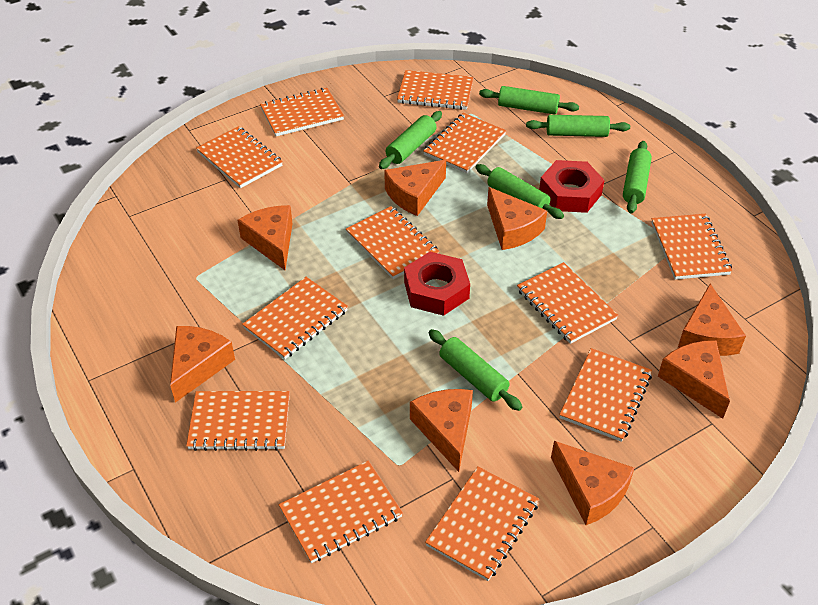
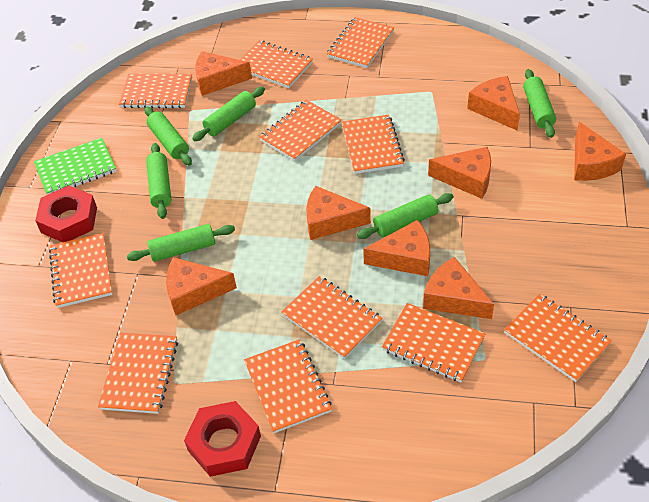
green notebook: 0 -> 1
orange notebook: 12 -> 11

